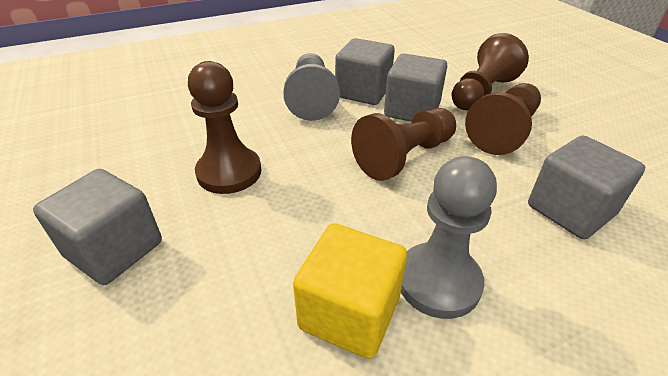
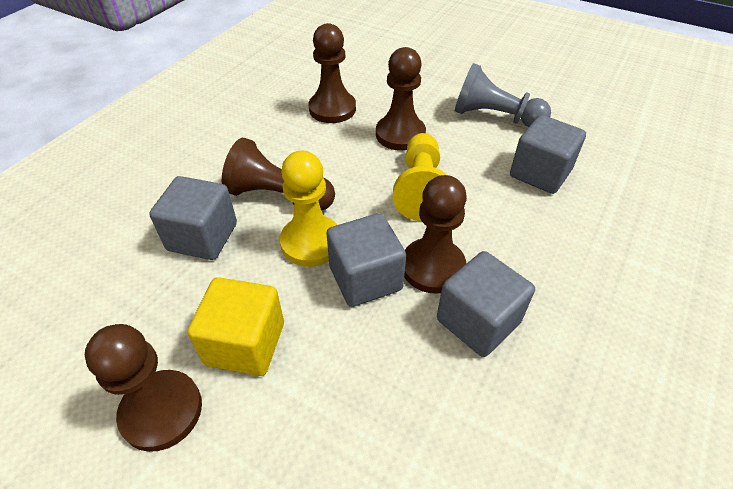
brown pawn: 4 -> 5
grey pawn: 2 -> 1
yellow pawn: 0 -> 2

